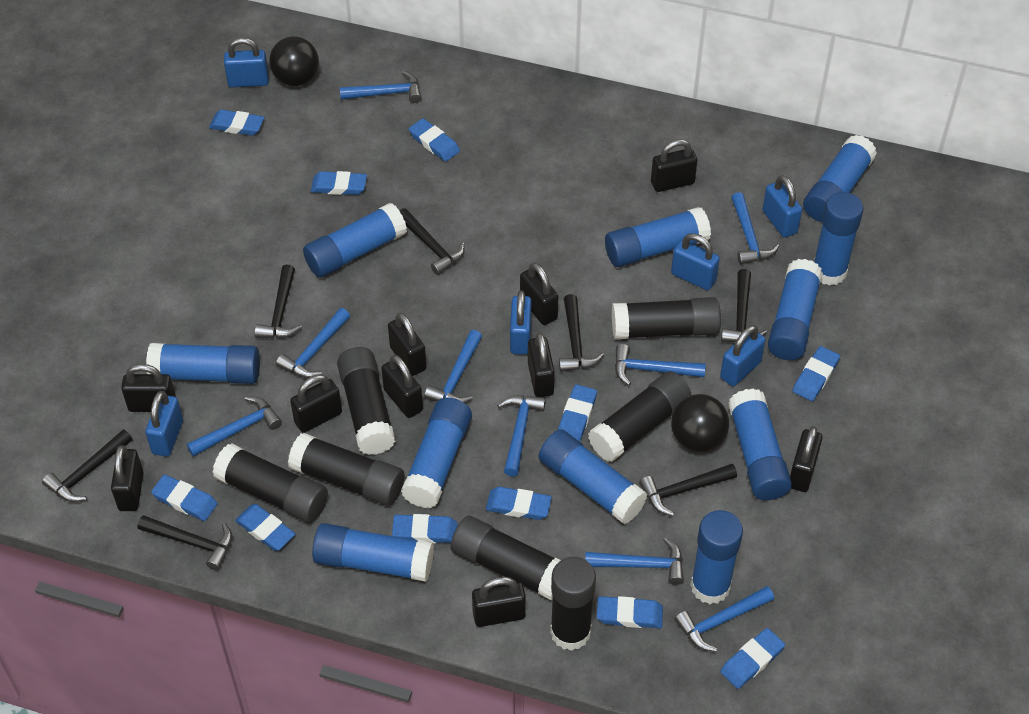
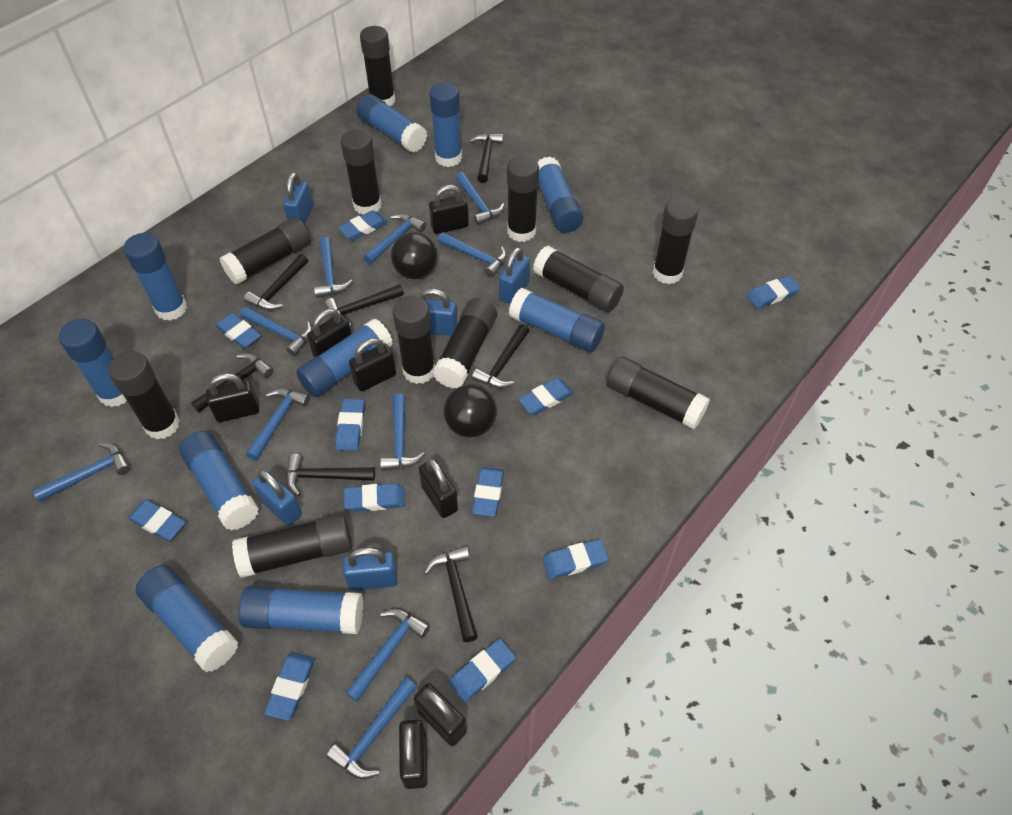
black glue stick: 7 -> 11
black padlock: 10 -> 7
blue glue stick: 11 -> 10
blue hammer: 9 -> 10
blue padlock: 6 -> 5

